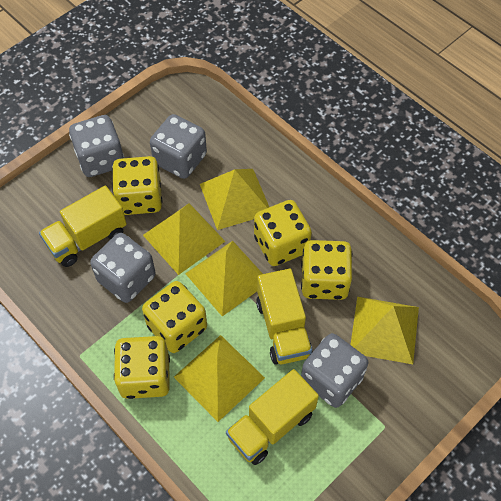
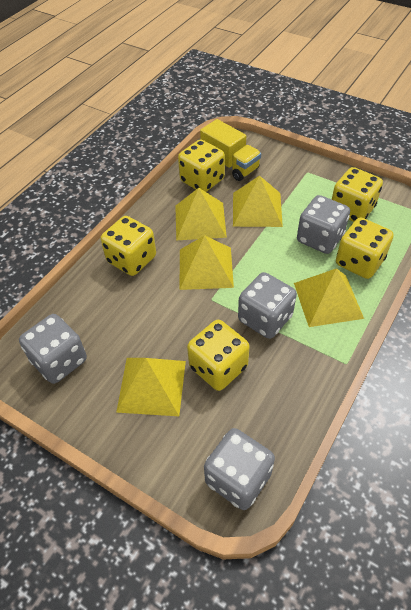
yellow truck: 3 -> 1

